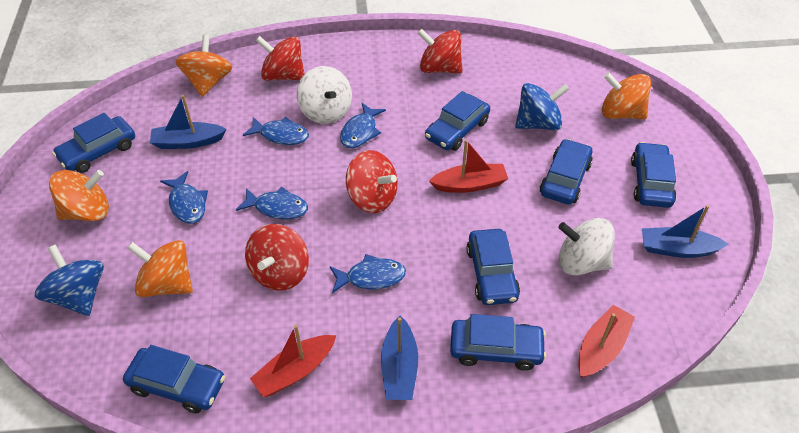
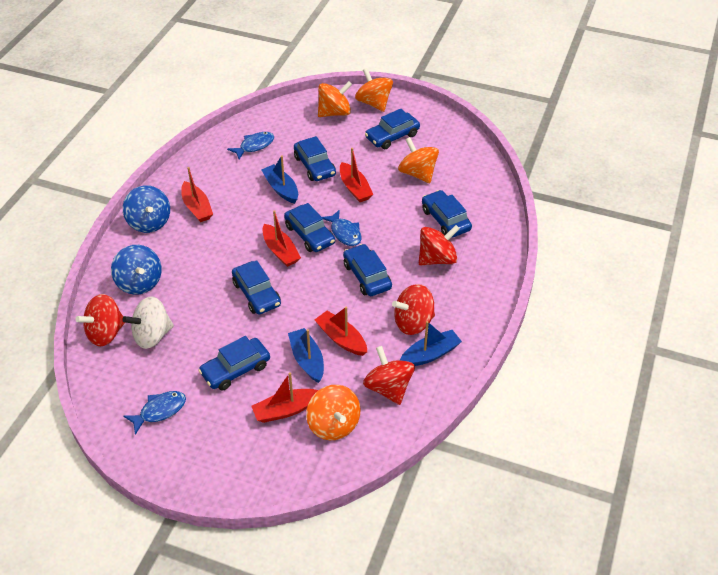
blue fish: 5 -> 3
red boat: 3 -> 5
white spinning top: 2 -> 1

